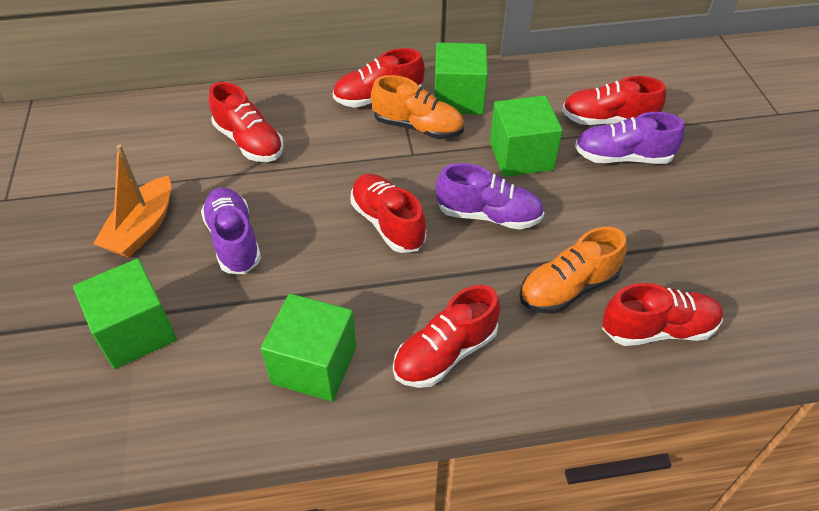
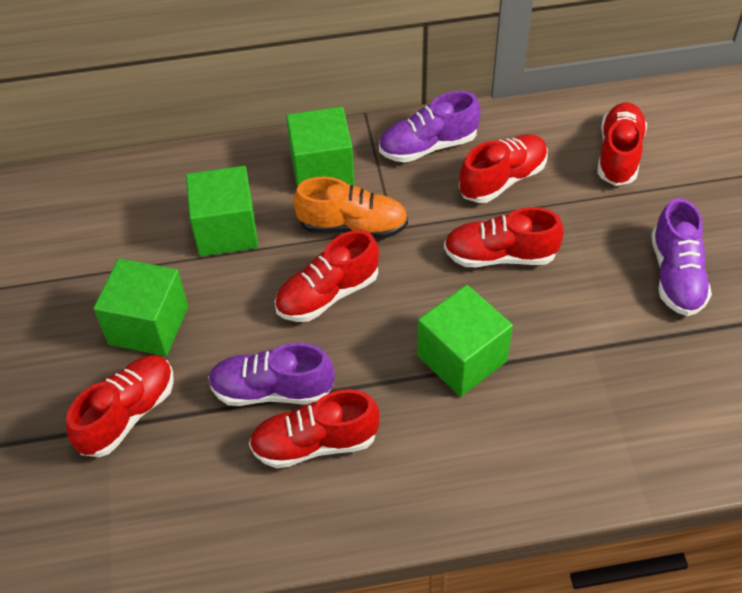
orange boat: 1 -> 0
orange shoe: 2 -> 1

